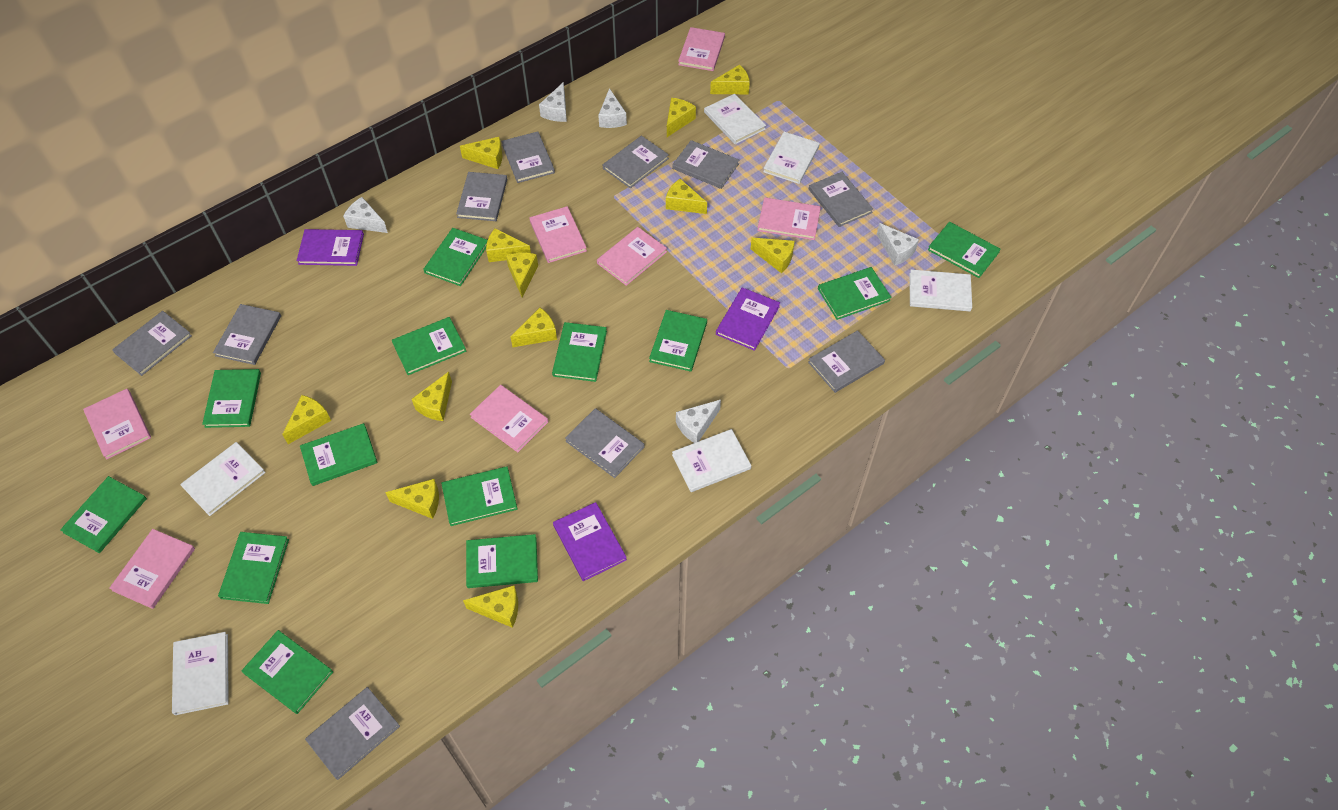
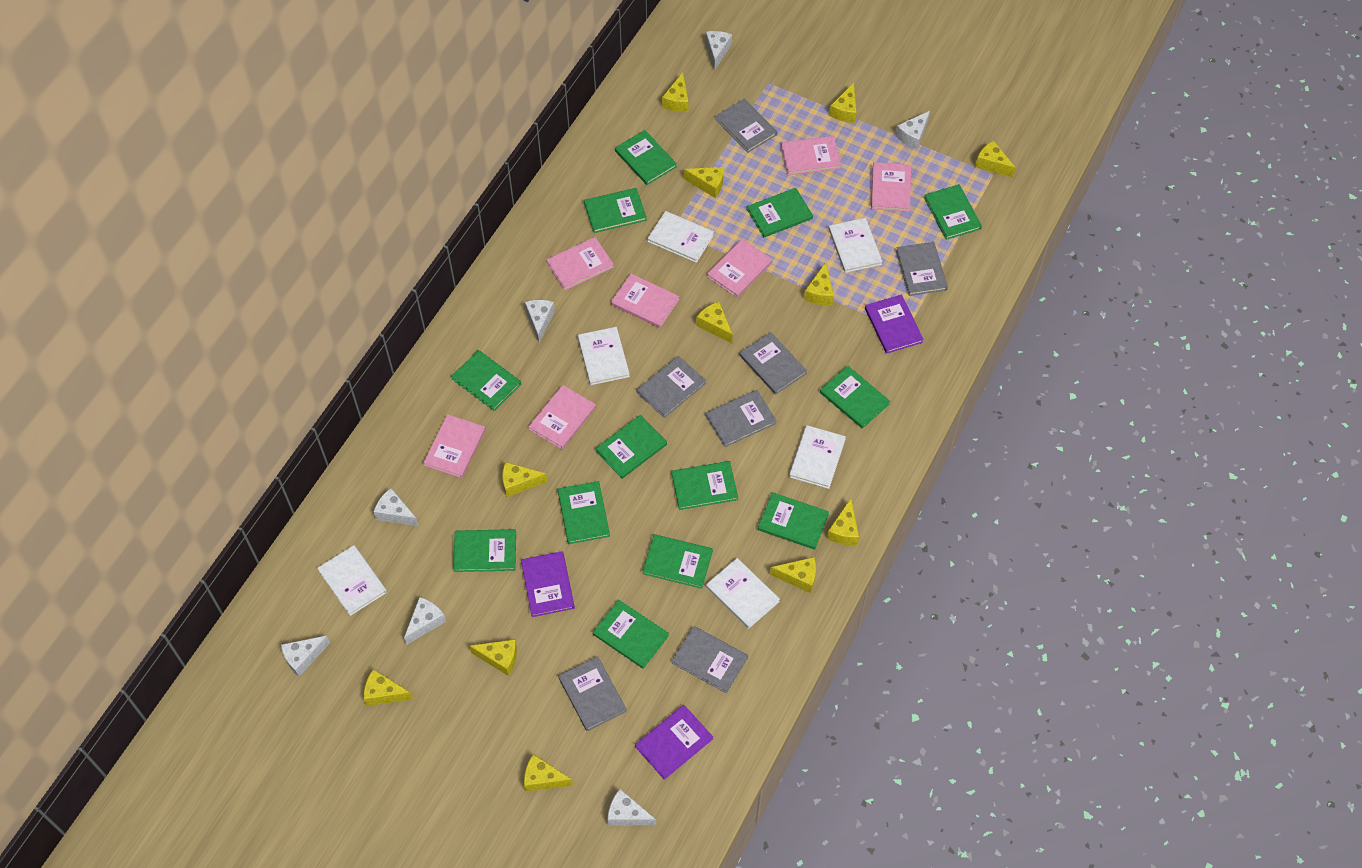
grey book: 10 -> 7
white cheese: 5 -> 7

